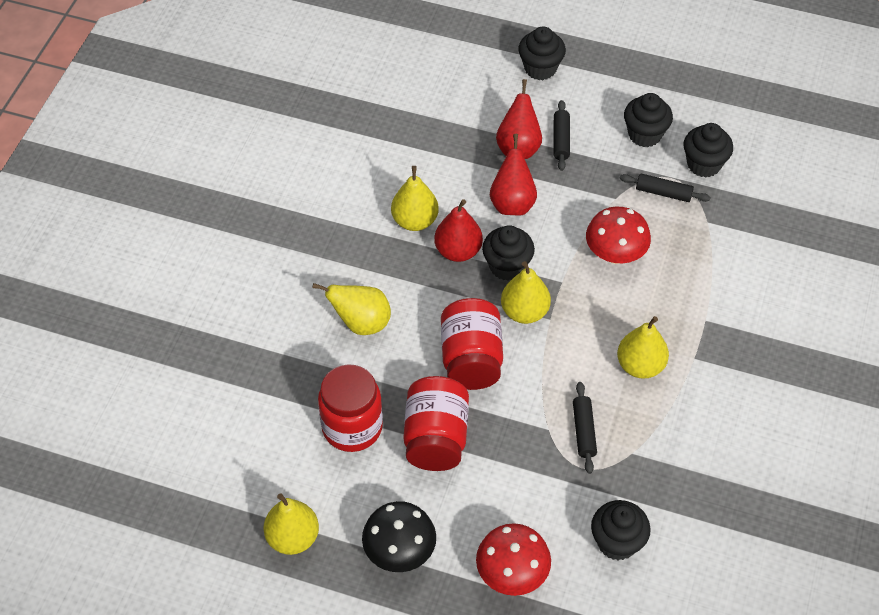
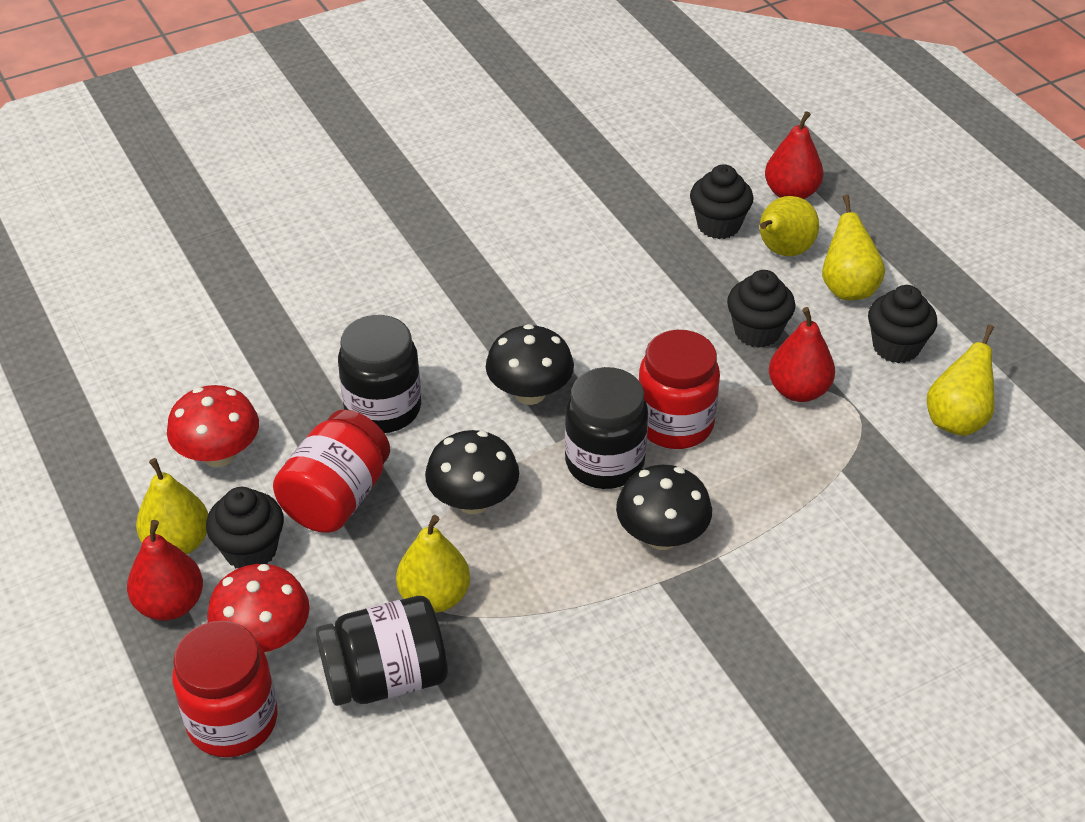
black cupcake: 5 -> 4
black jar: 0 -> 3
black mushroom: 1 -> 3
black rolling pin: 3 -> 0

